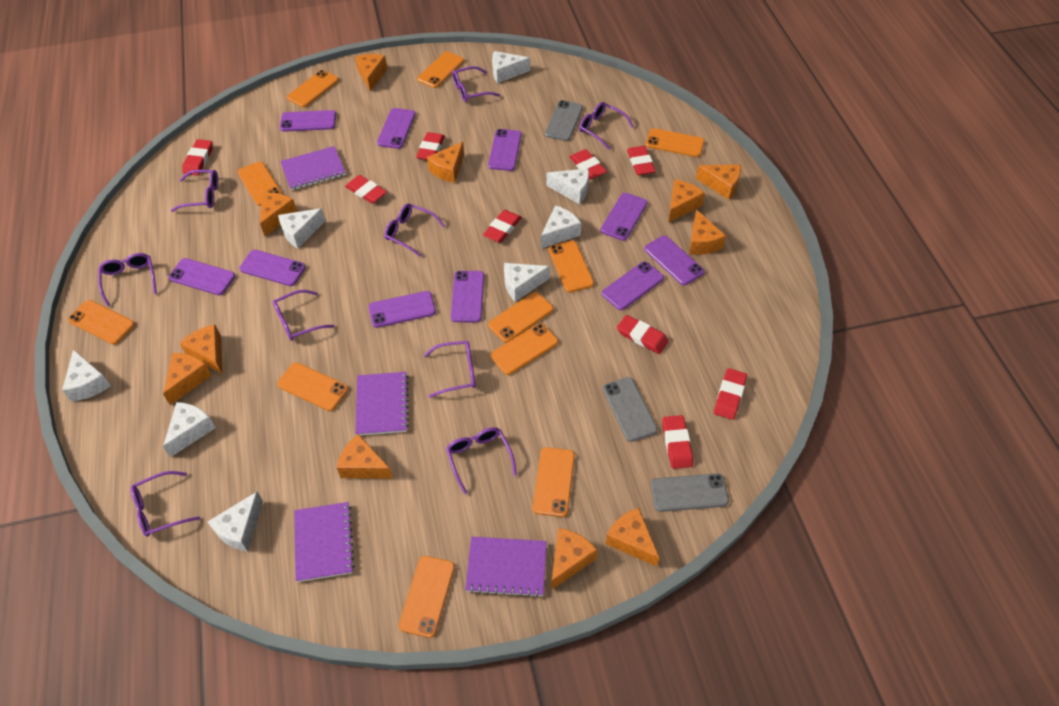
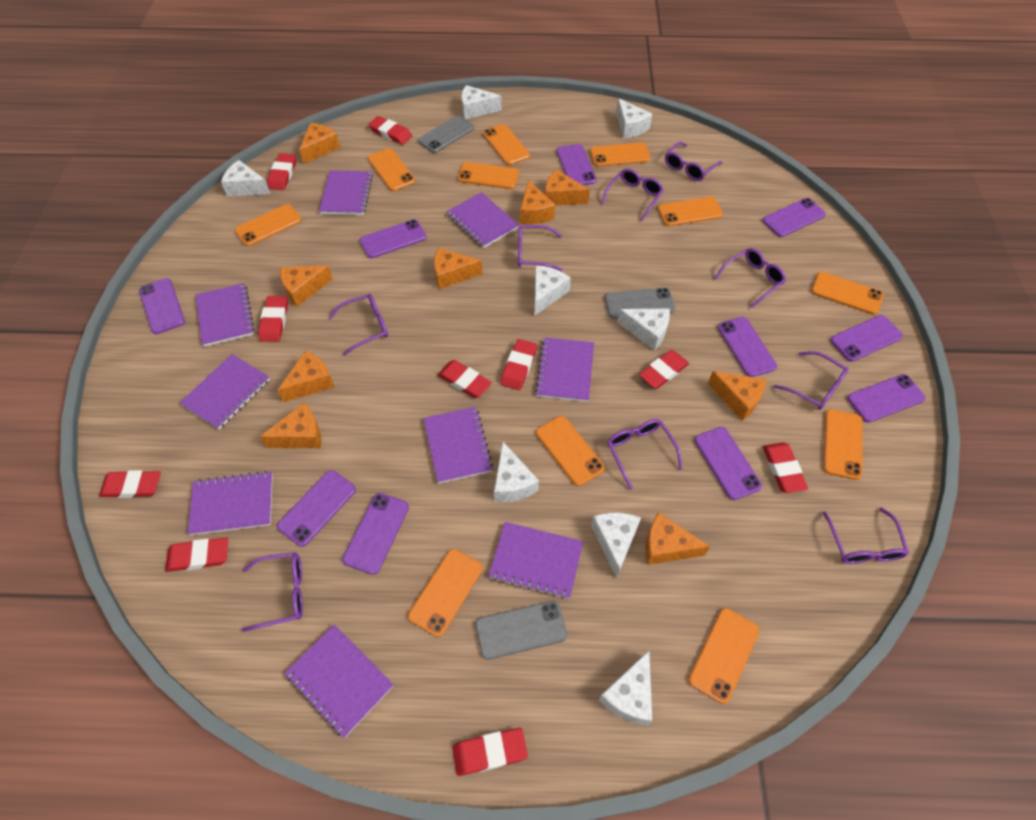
orange cheese: 11 -> 9
purple notebook: 4 -> 9
red eraser: 9 -> 10

